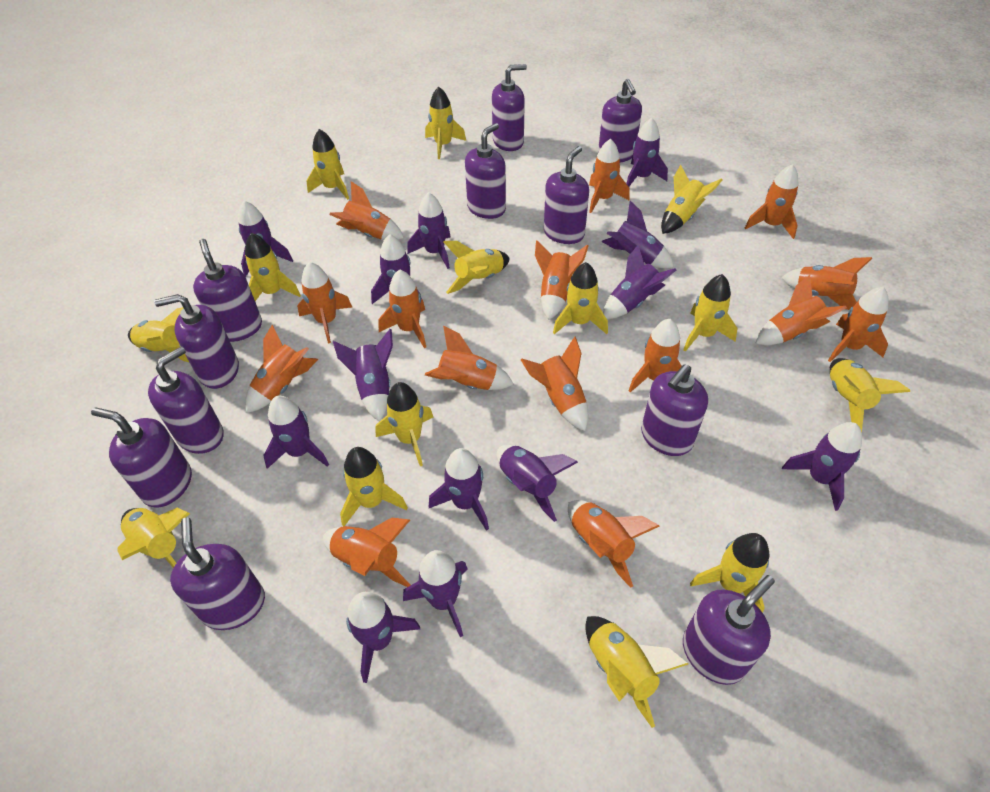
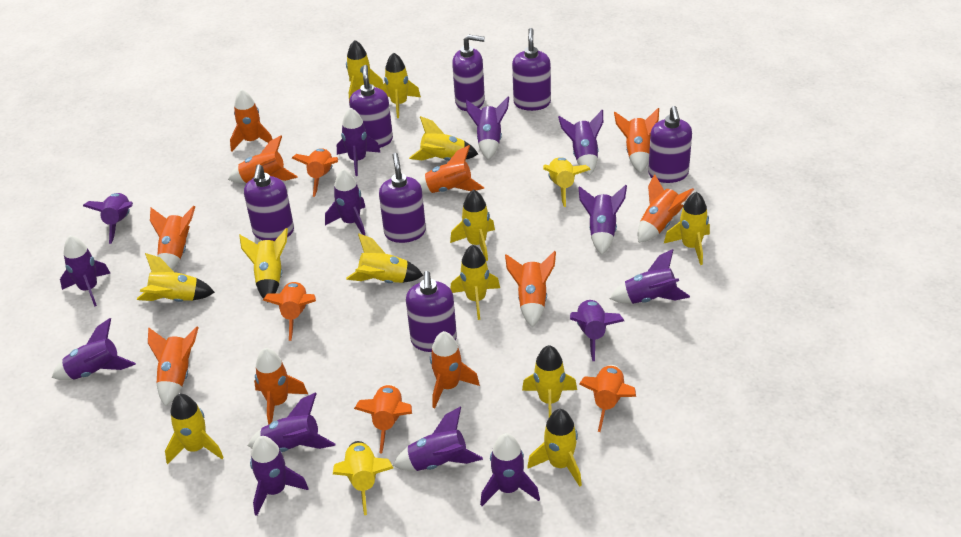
orange rocket: 15 -> 14
purple rocket: 13 -> 14
purple soap dispenser: 11 -> 7

